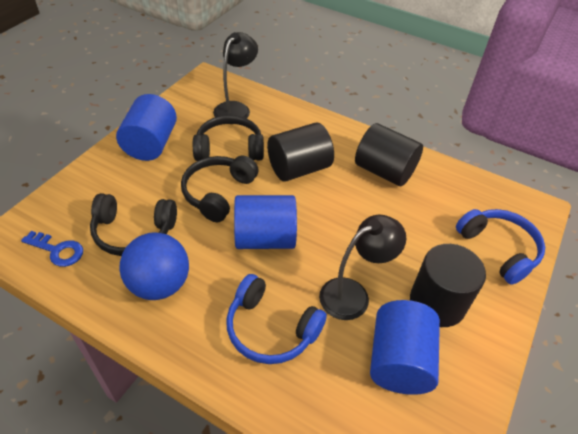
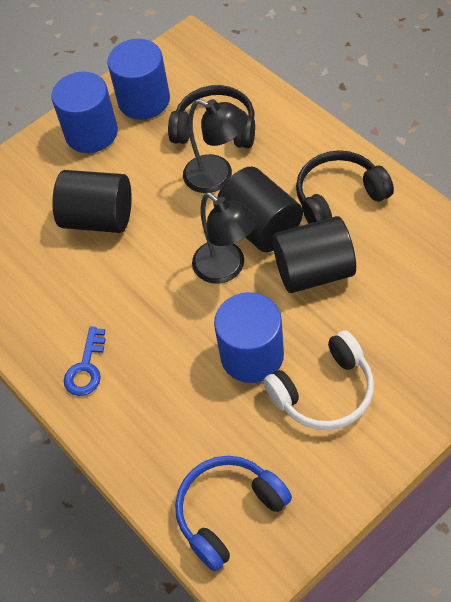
black headphones: 3 -> 2
blue ball: 1 -> 0
blue headphones: 2 -> 1
white headphones: 0 -> 1

